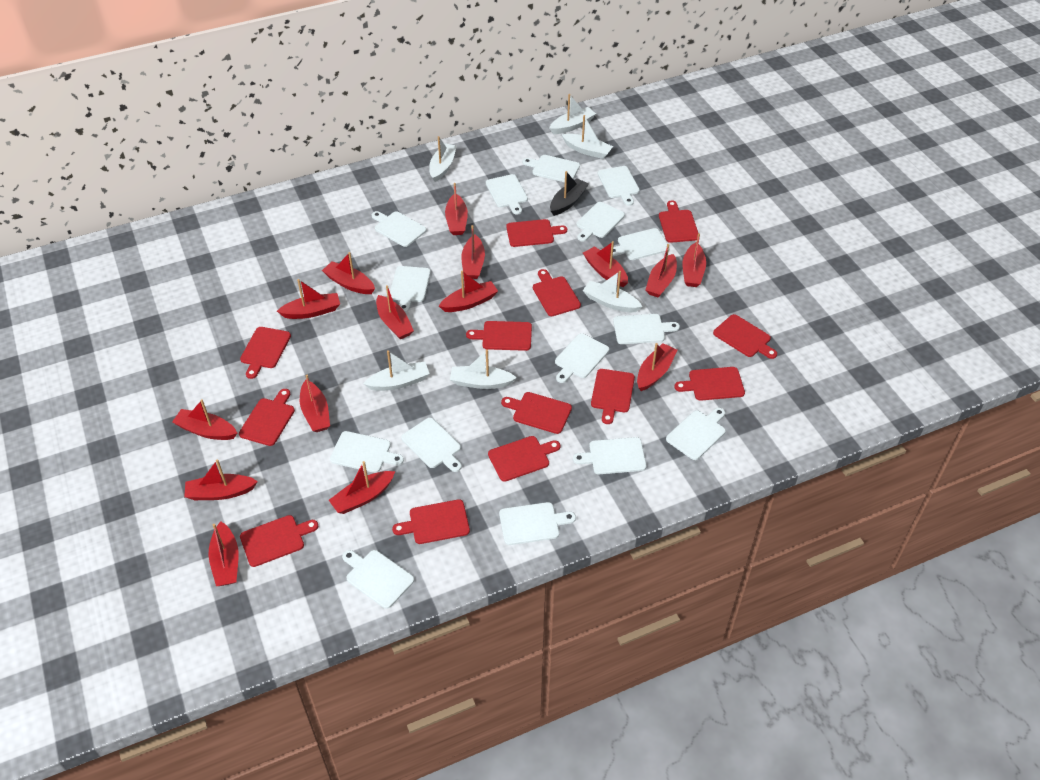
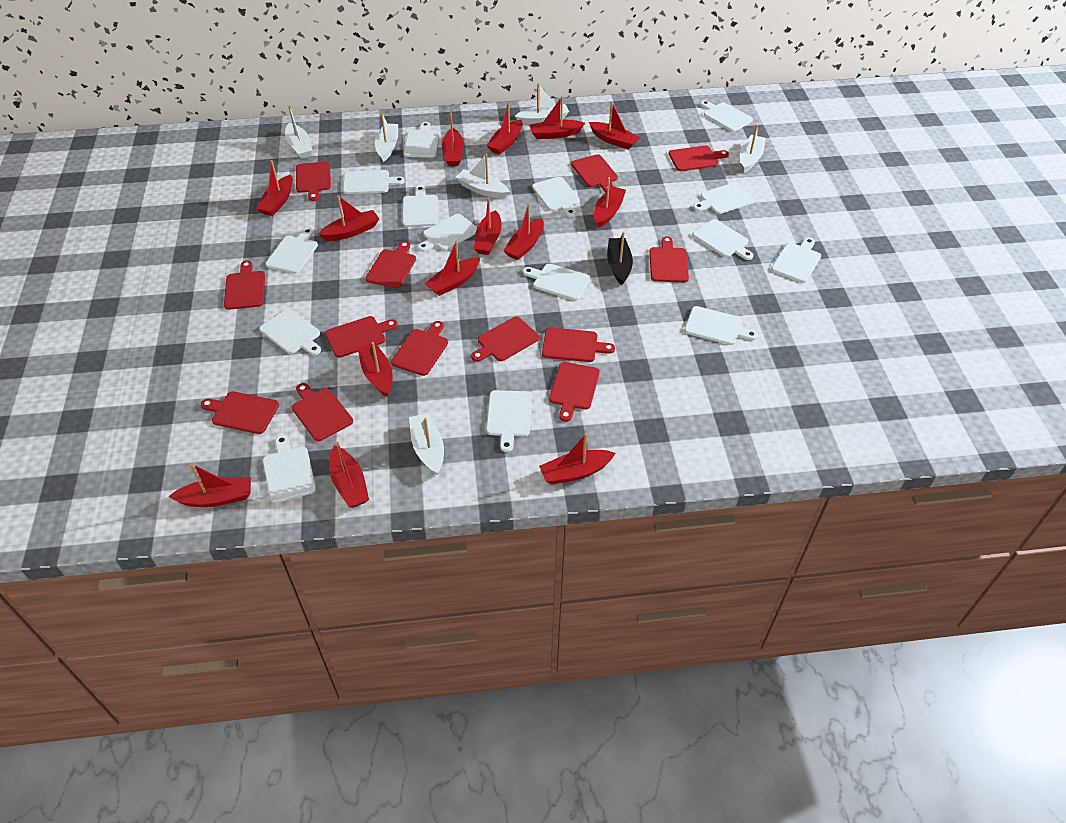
red boat: 15 -> 14

